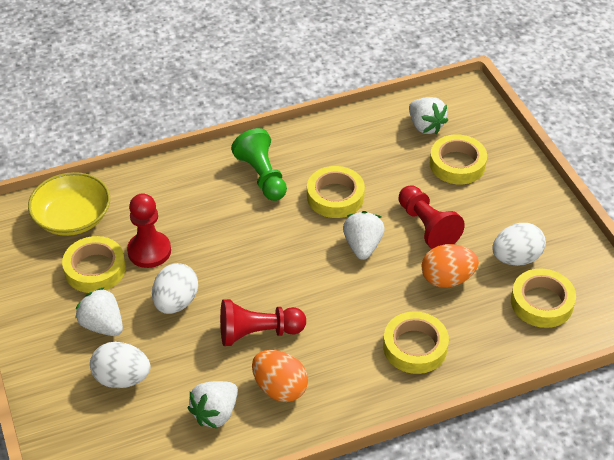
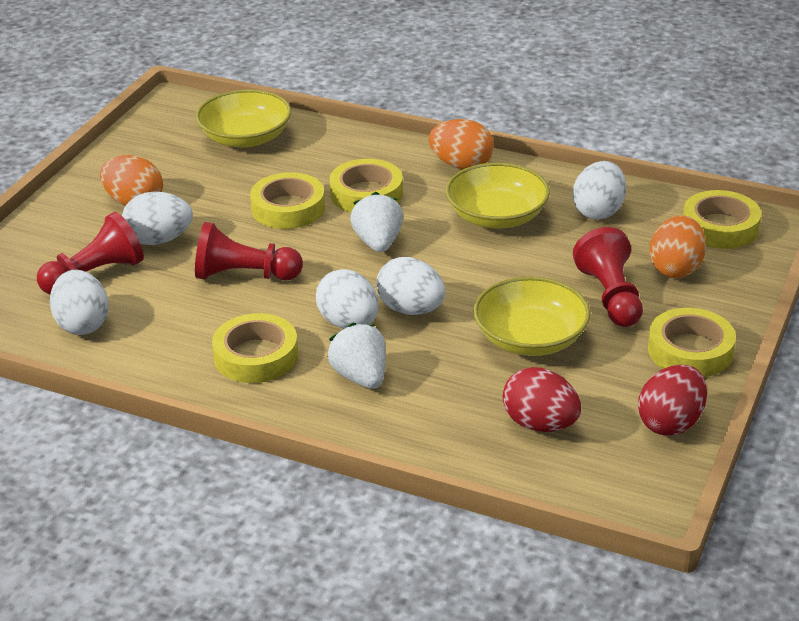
green pawn: 1 -> 0
orange egg: 2 -> 3
red egg: 0 -> 2
white egg: 3 -> 5
white strawberry: 4 -> 2
yellow bowl: 1 -> 3

